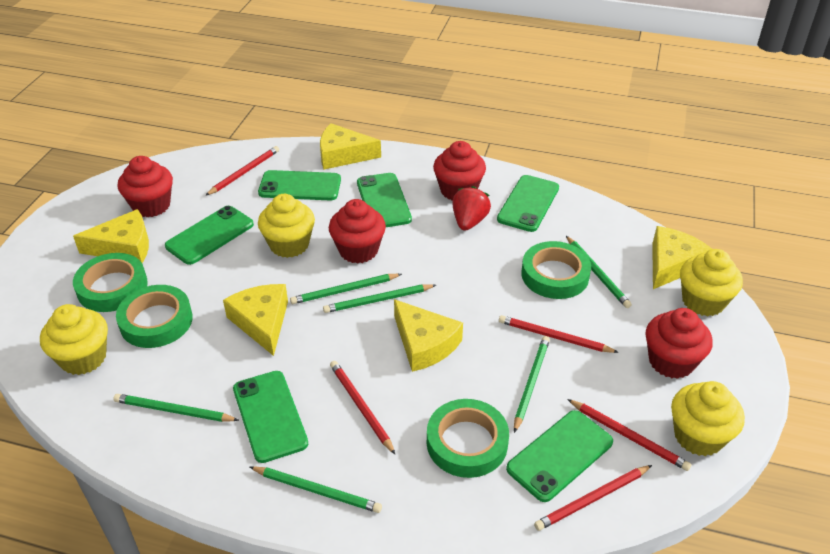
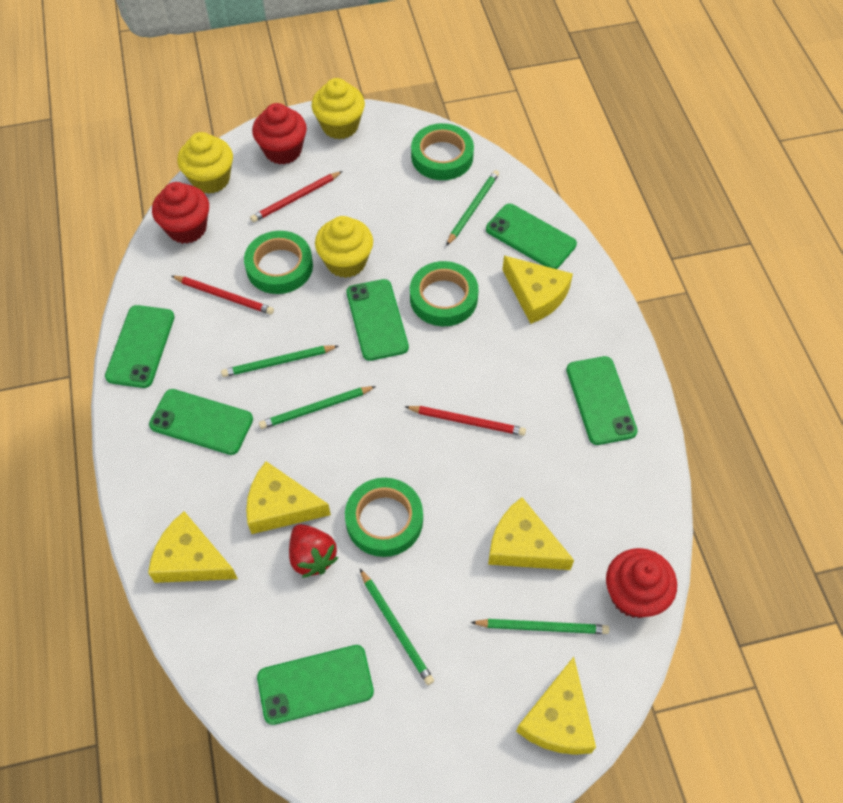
green pencil: 6 -> 5
red cupcake: 4 -> 3
red pencil: 5 -> 3
yellow cupcake: 4 -> 3

